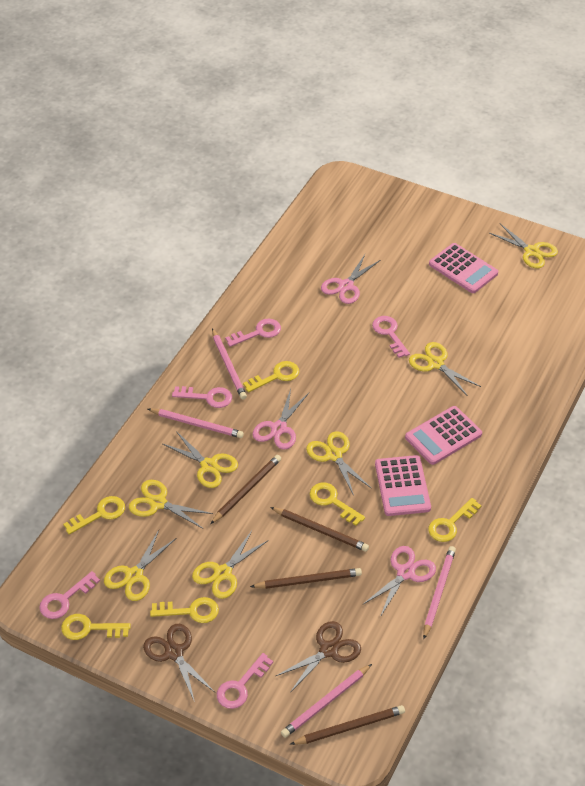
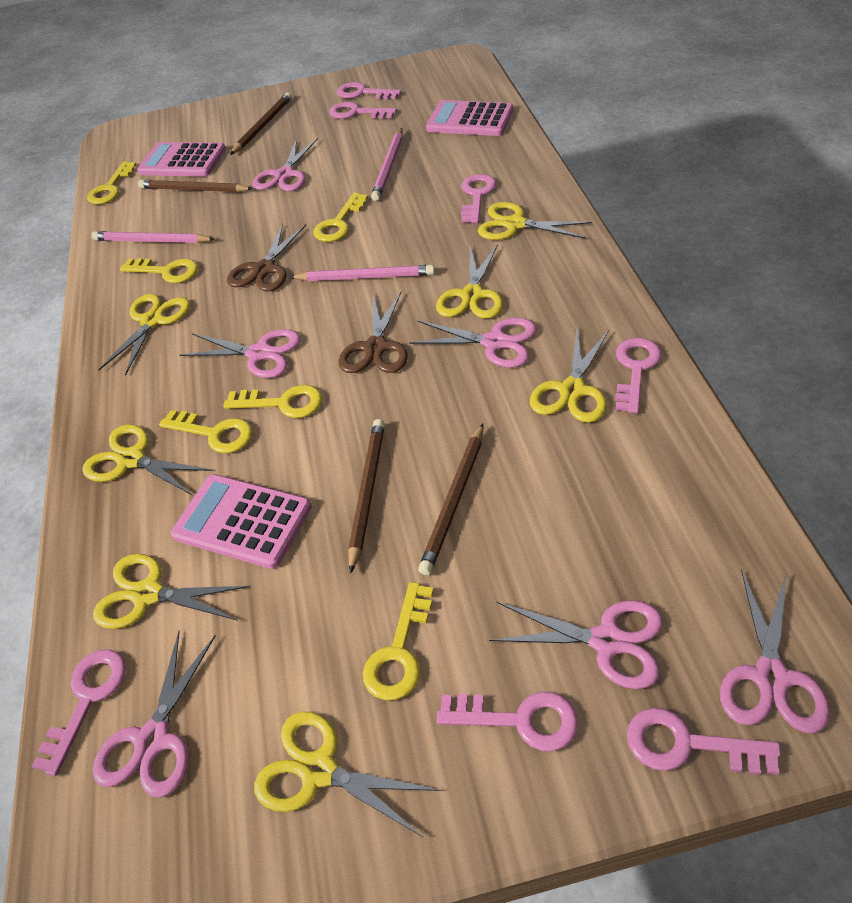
pink key: 5 -> 7
pink pencil: 4 -> 3
pink scissors: 3 -> 6

